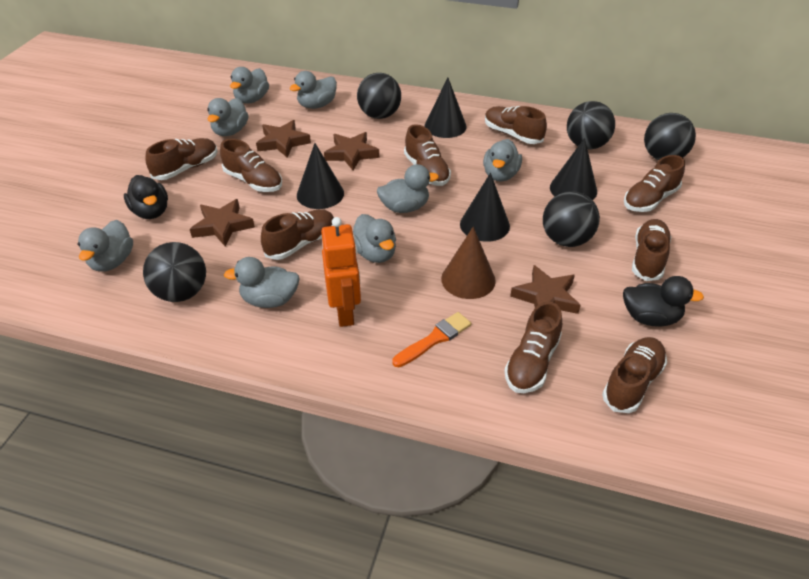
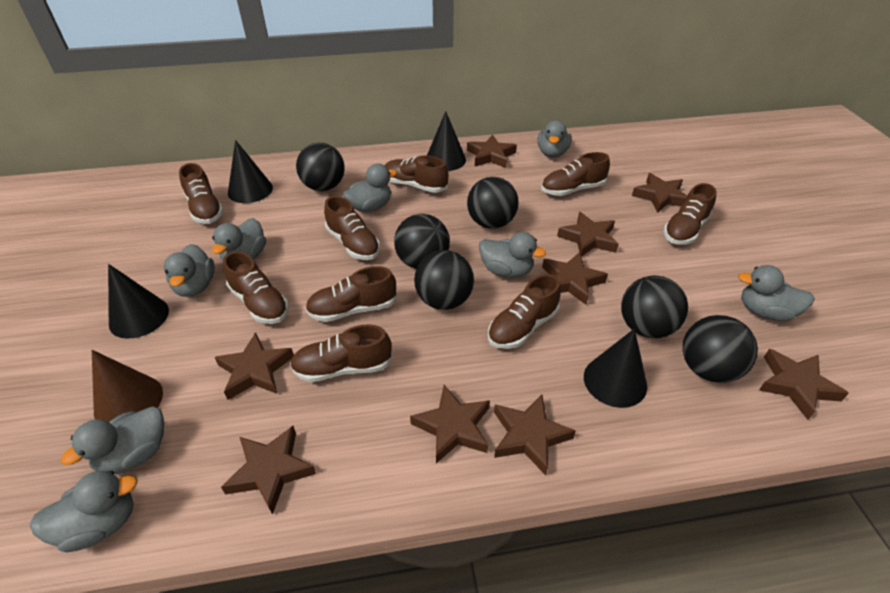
black ball: 5 -> 6
black duck: 2 -> 0
brown star: 4 -> 9
orange brush: 1 -> 0
orange robot: 1 -> 0

